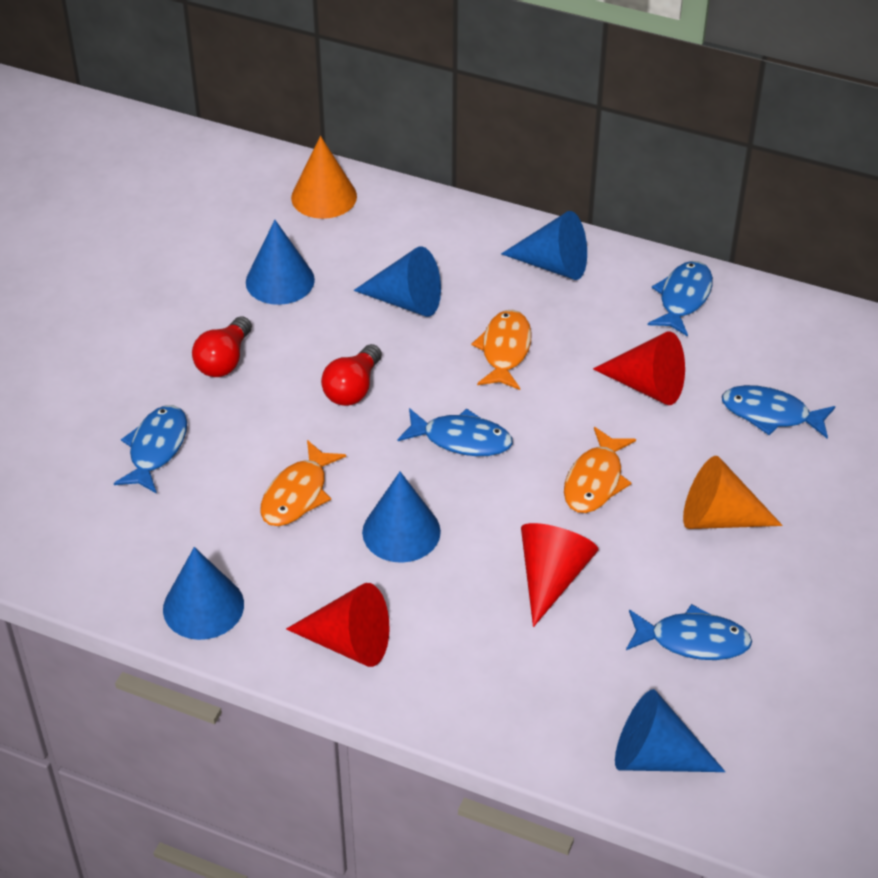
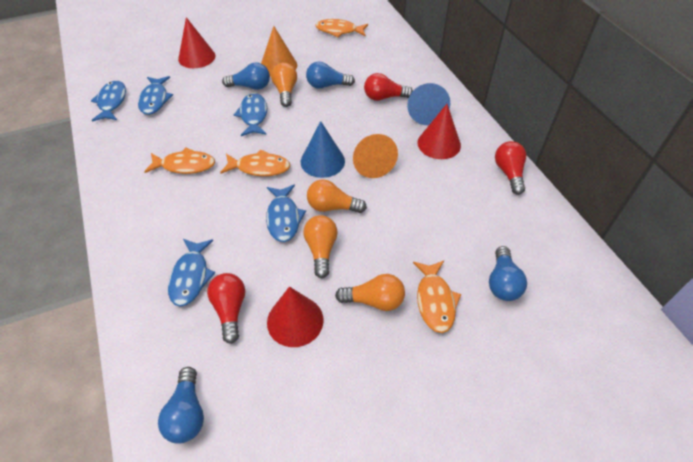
blue cone: 6 -> 2
blue light bulb: 0 -> 4
orange fish: 3 -> 4
orange light bulb: 0 -> 4
red light bulb: 2 -> 3

